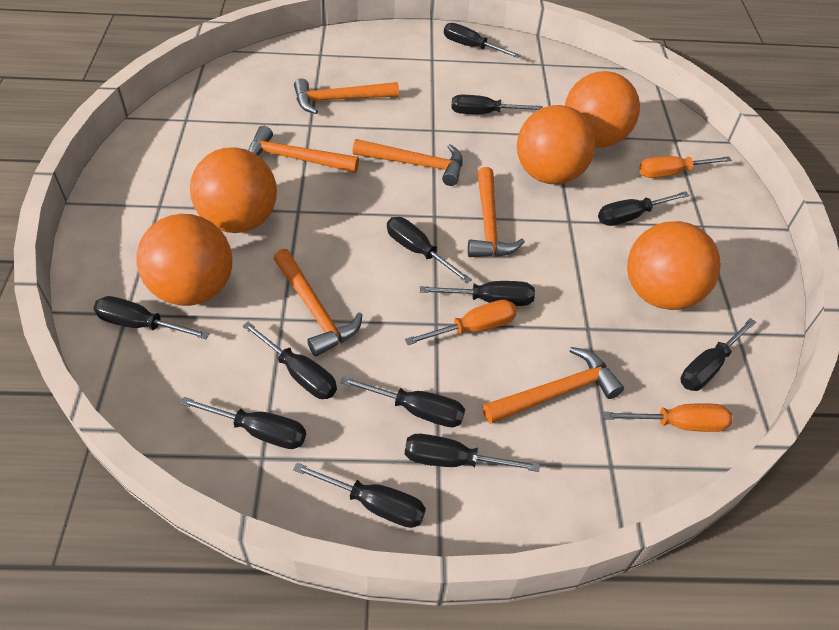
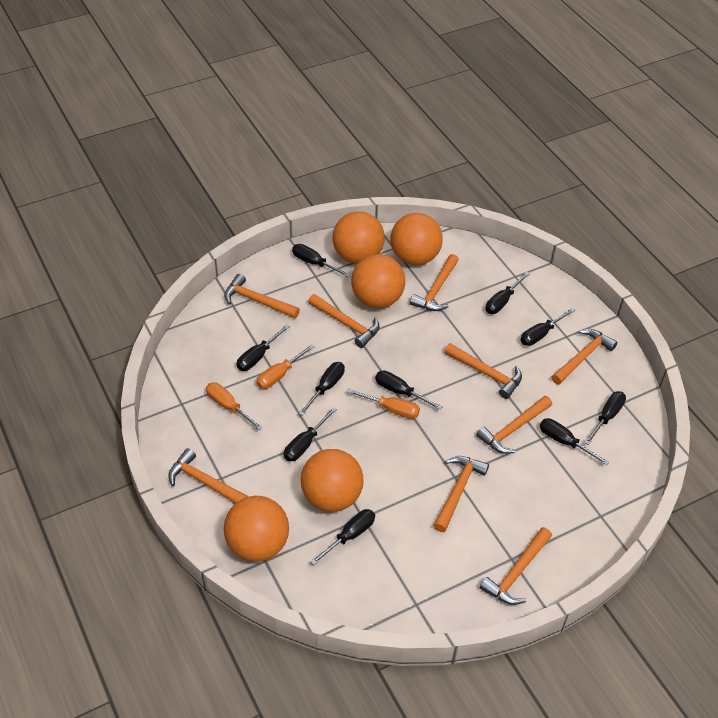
black screwdriver: 12 -> 10
orange hammer: 6 -> 9

